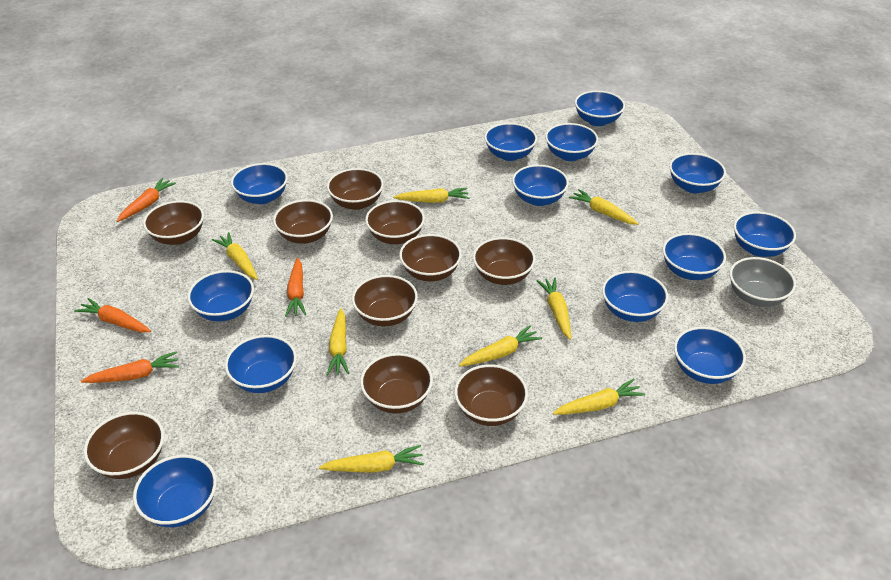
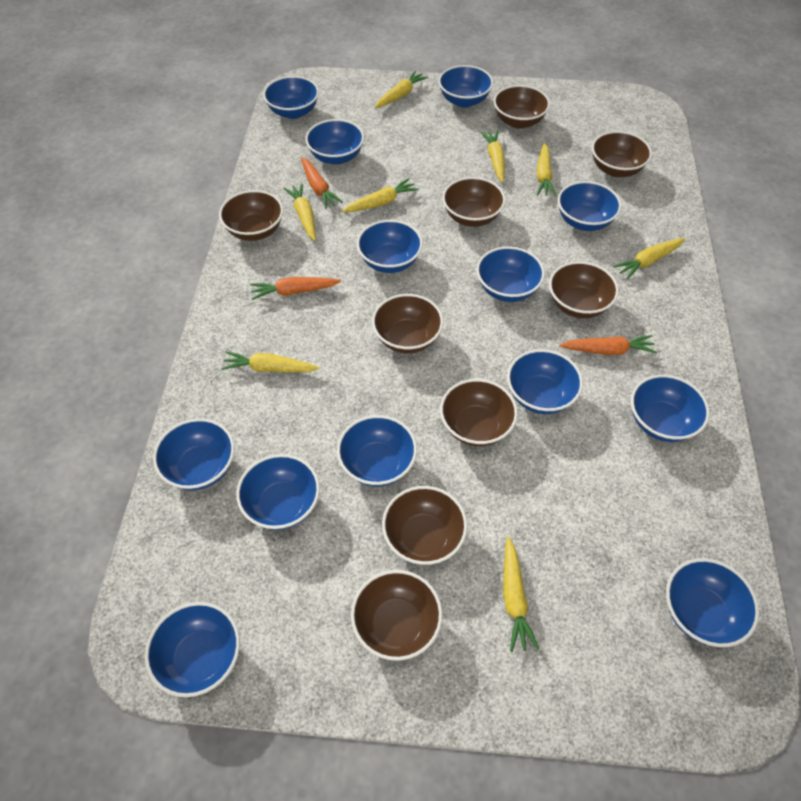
brown bowl: 10 -> 9
grey bowl: 1 -> 0
orange carrot: 4 -> 3

